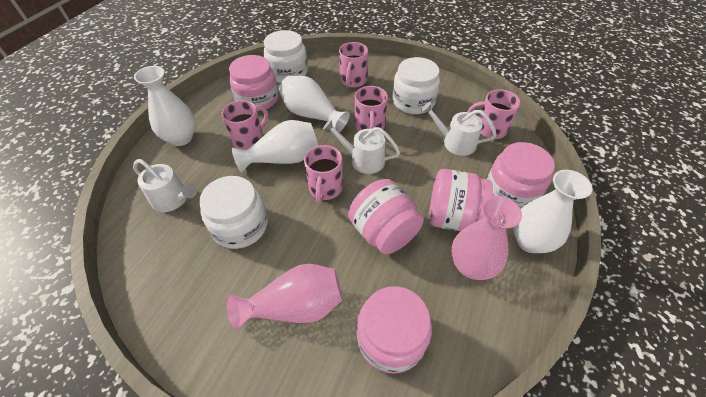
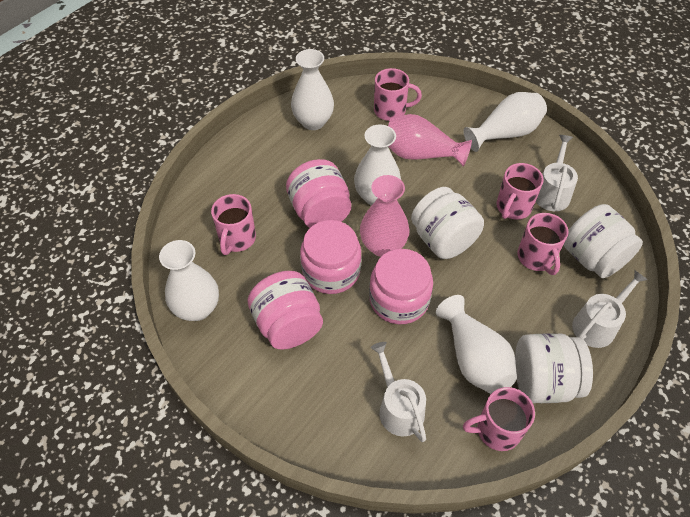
pink jar: 5 -> 4
white vase: 4 -> 5

